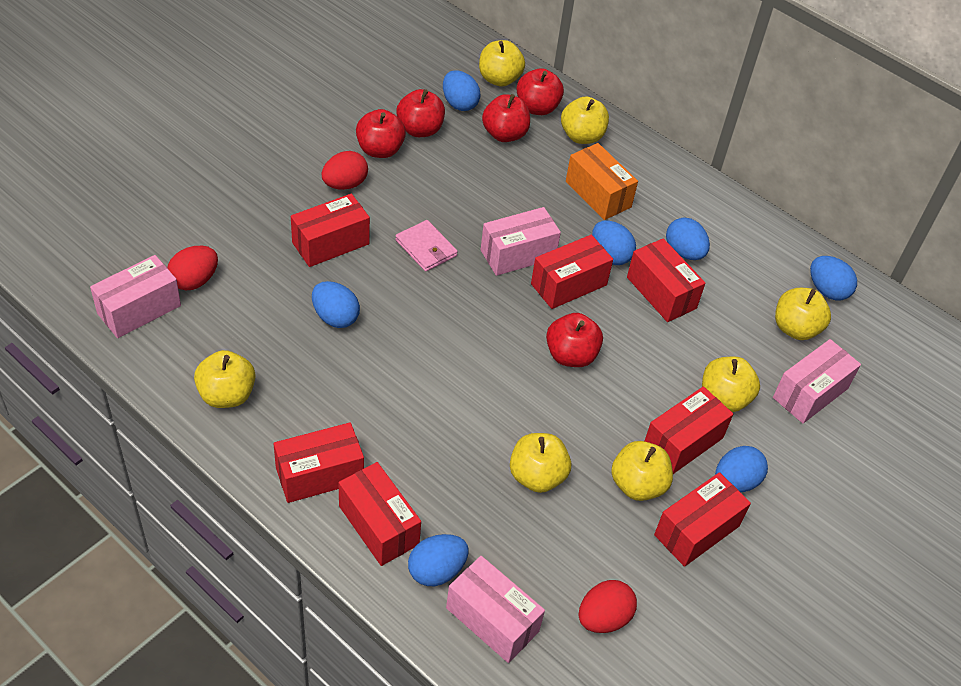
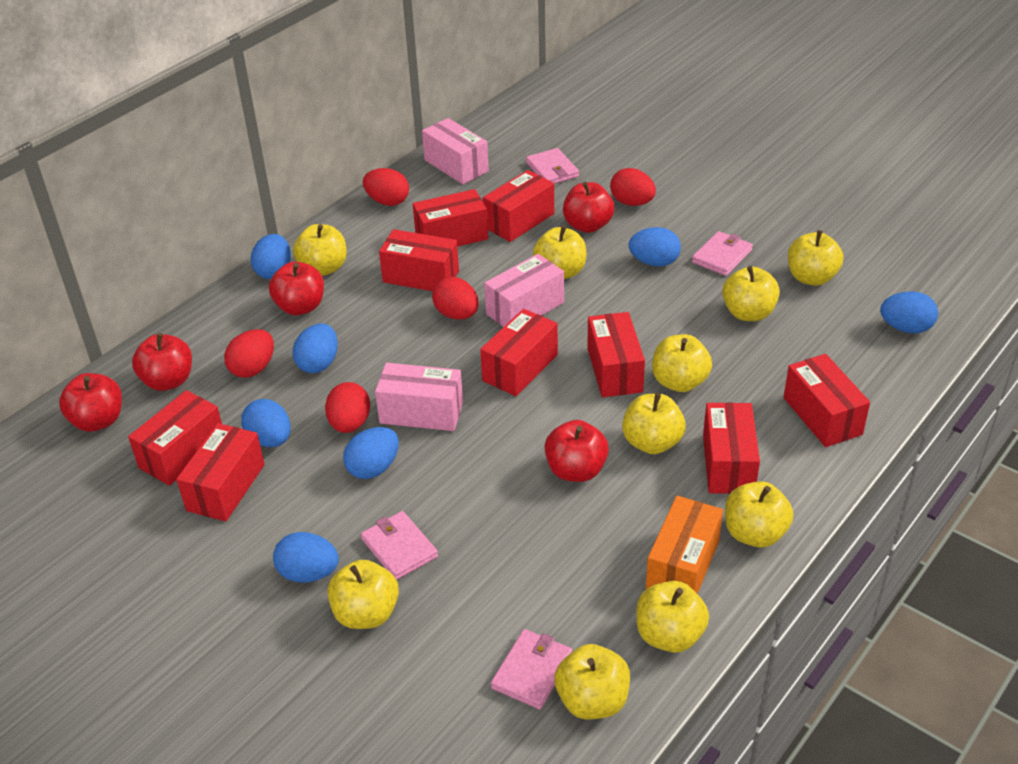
pink box: 4 -> 3
pink wallet: 1 -> 4
red box: 7 -> 9
red egg: 3 -> 5
yellow apple: 7 -> 10

